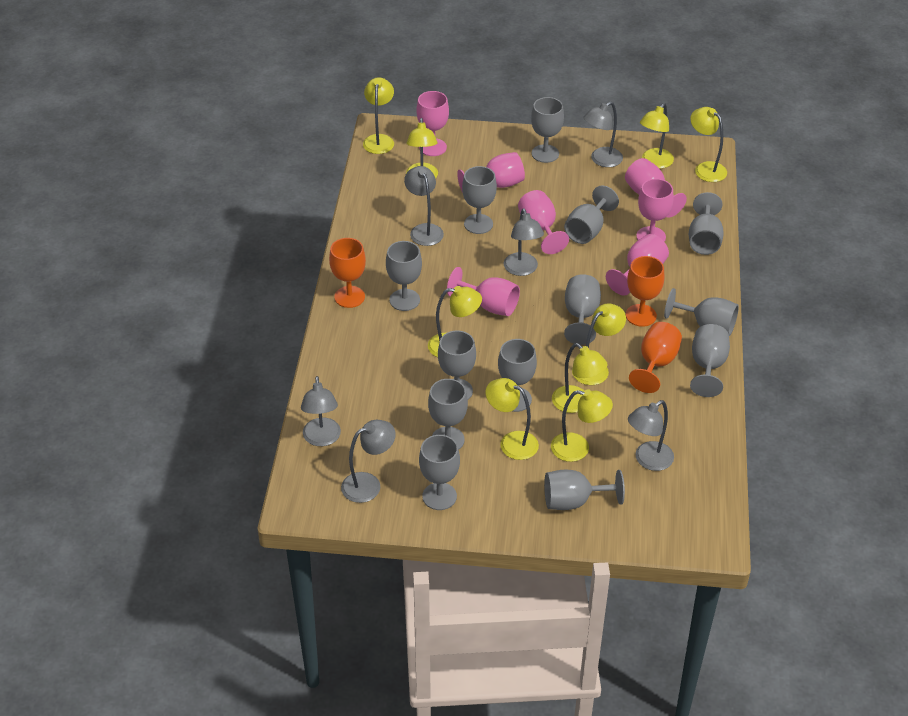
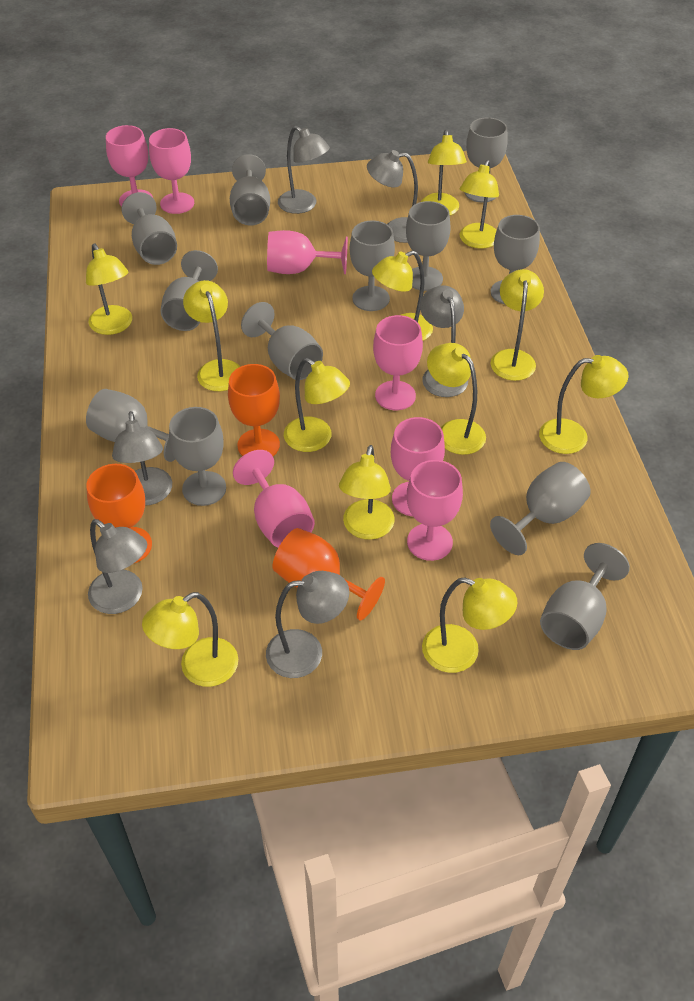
grey goblet: 13 -> 12
yellow lamp: 9 -> 12

